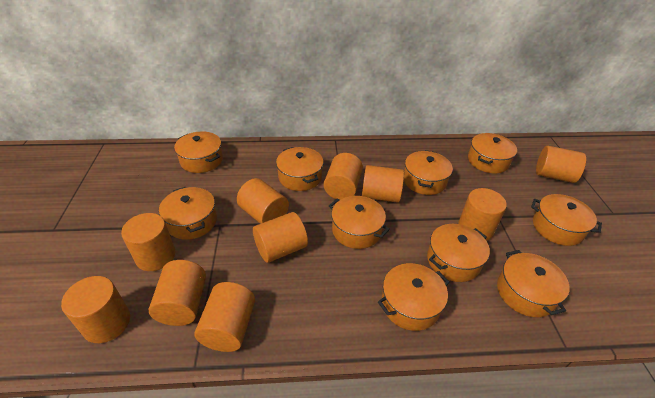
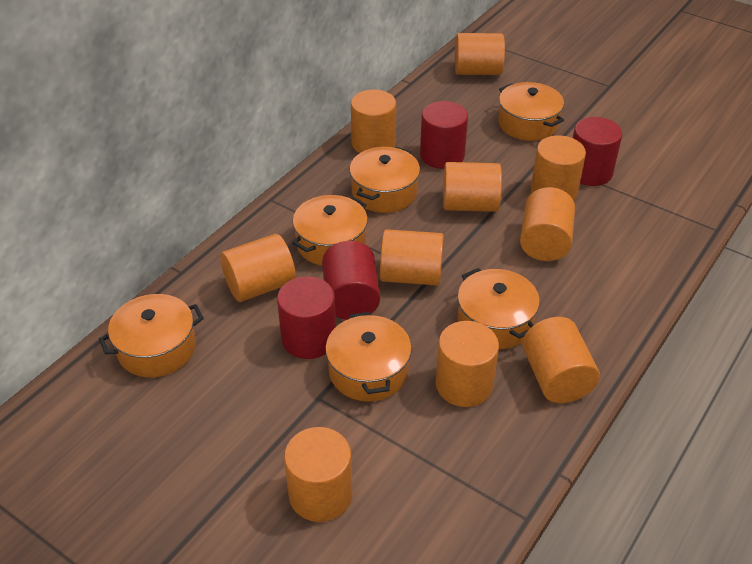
orange pot: 10 -> 6
red cylinder: 0 -> 4

